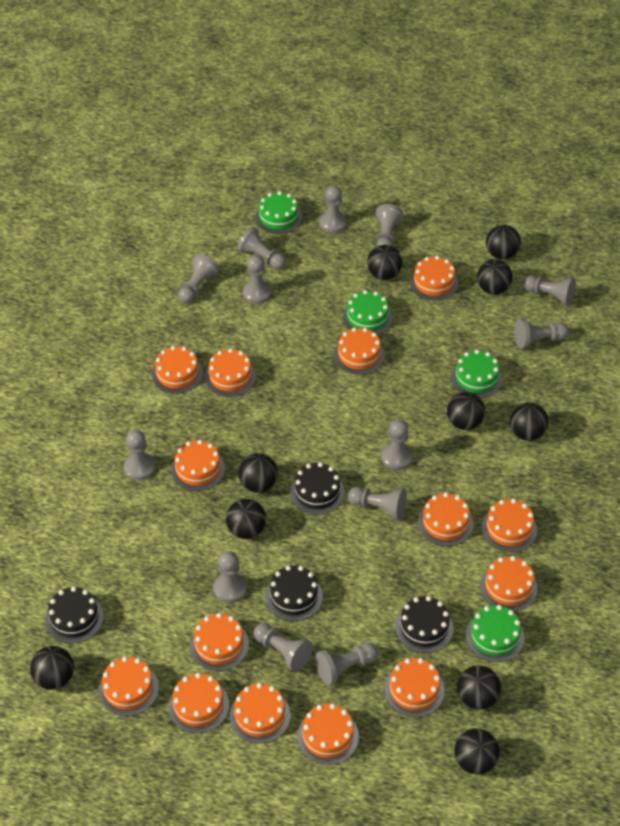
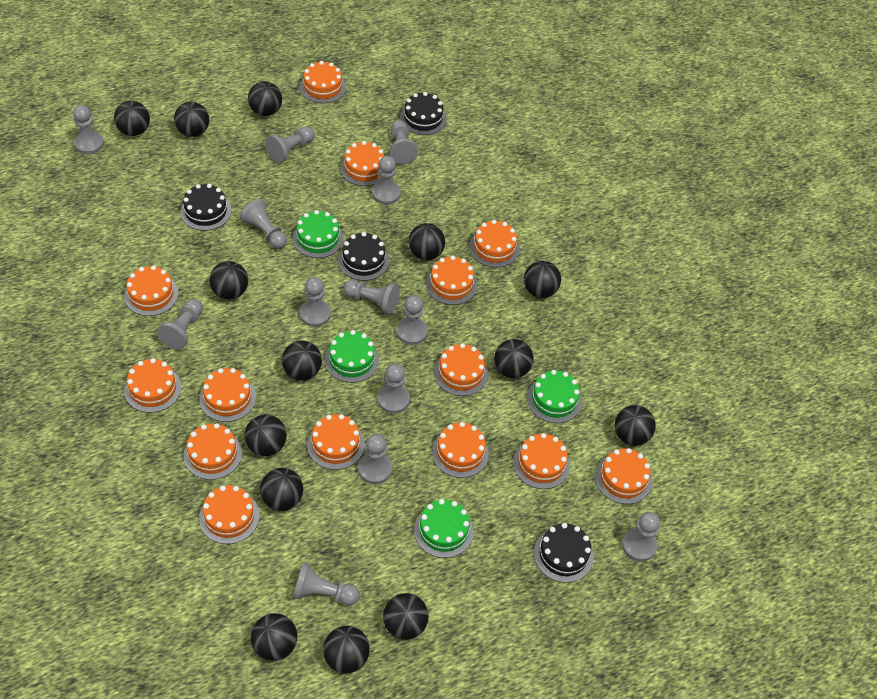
black ball: 10 -> 14

